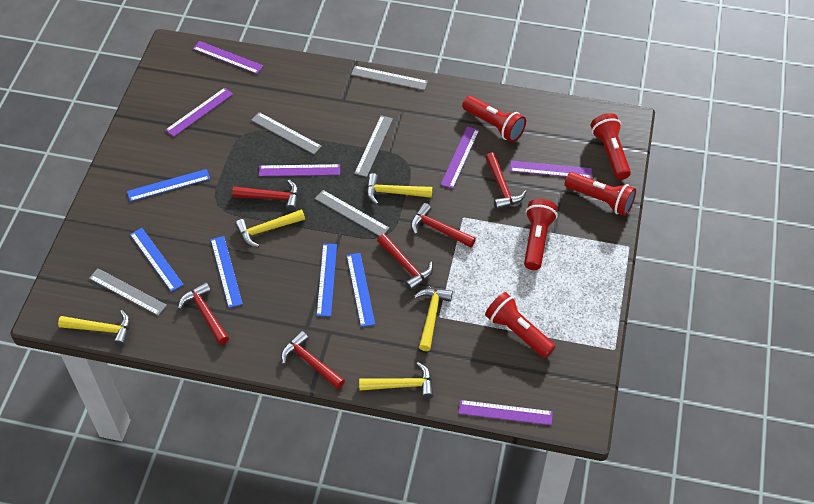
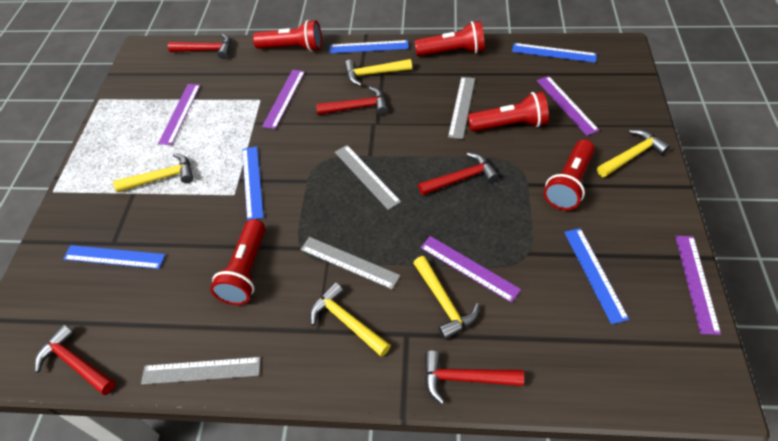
grey ruler: 5 -> 4
purple ruler: 6 -> 5
red hammer: 6 -> 5

